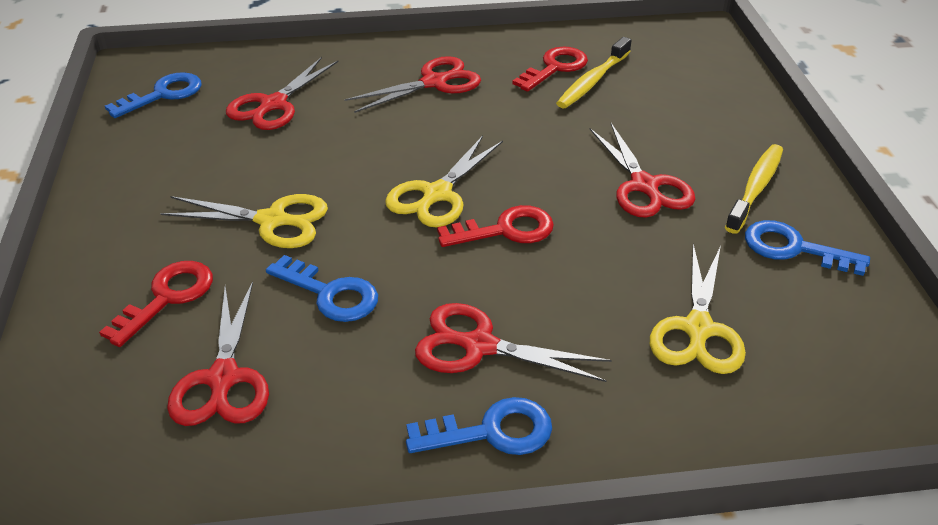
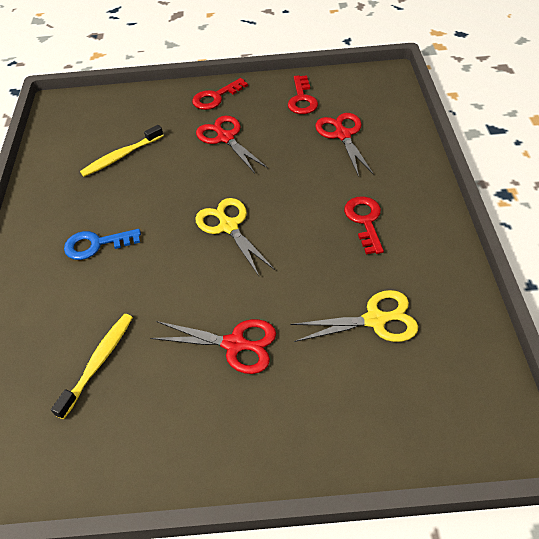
blue key: 4 -> 1
red scissors: 5 -> 3
yellow scissors: 3 -> 2

